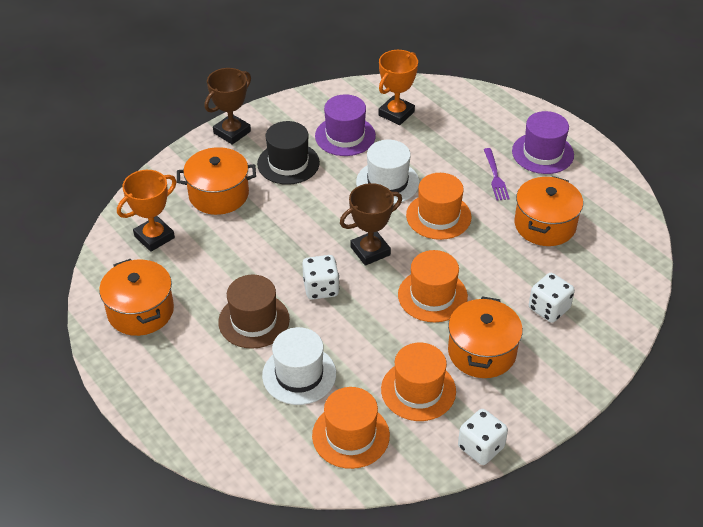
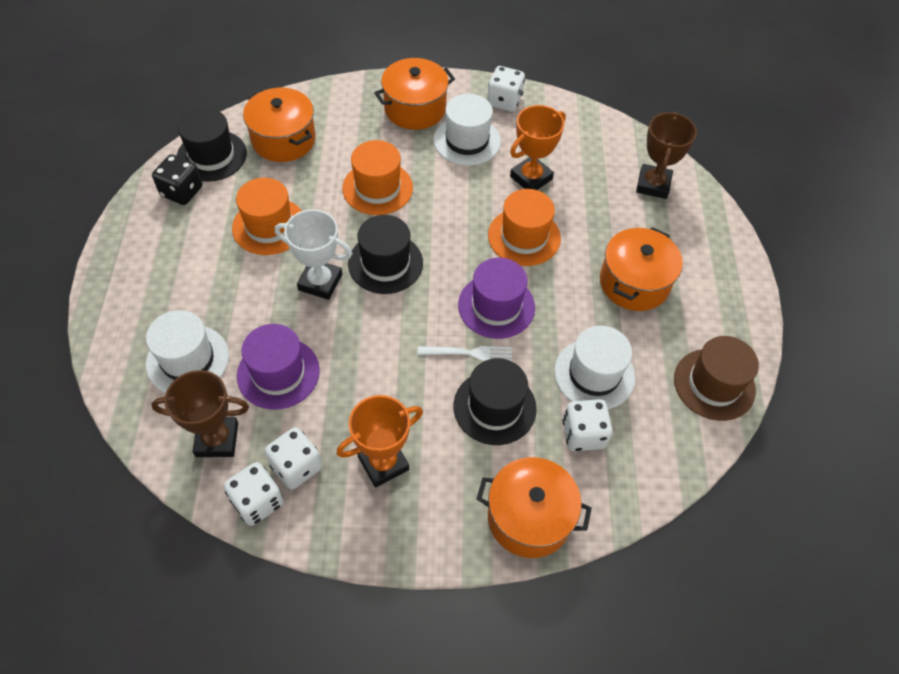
black dice: 0 -> 1
black hat: 1 -> 3
orange hat: 4 -> 3
purple fork: 1 -> 0
white dice: 3 -> 4
white fork: 0 -> 1
white hat: 2 -> 3
white trophy: 0 -> 1

